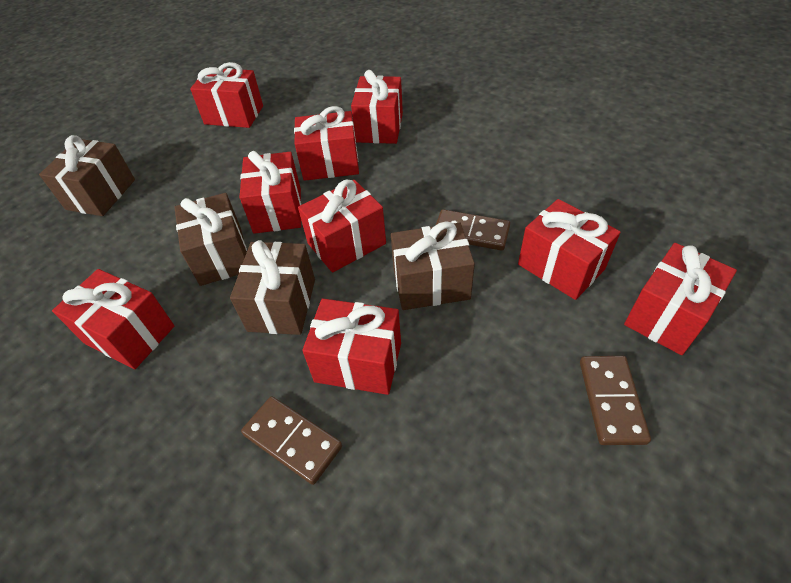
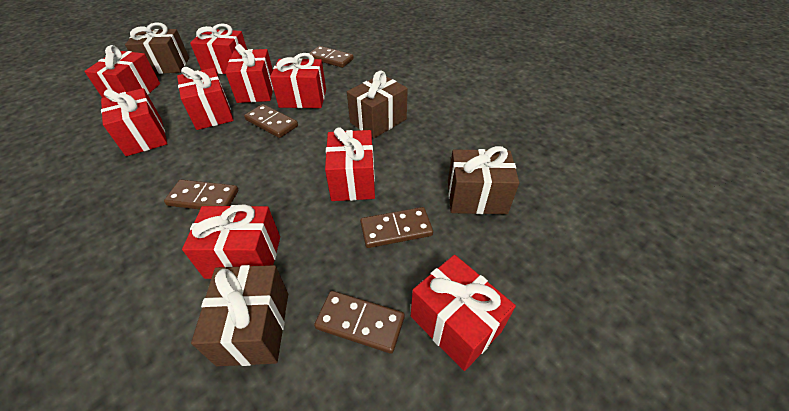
brown domino: 3 -> 5

